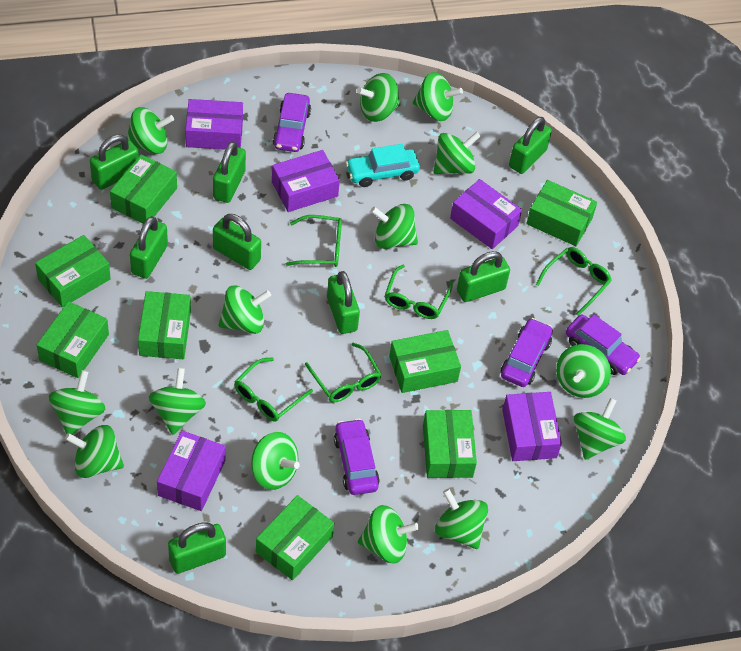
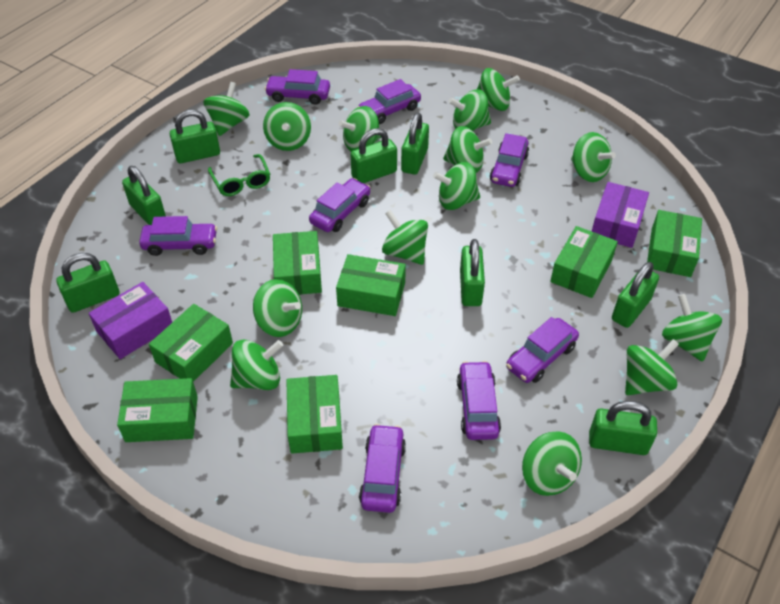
green box: 8 -> 7
green glasses: 5 -> 1
purple box: 5 -> 2
purple car: 4 -> 8
turquoise car: 1 -> 0

